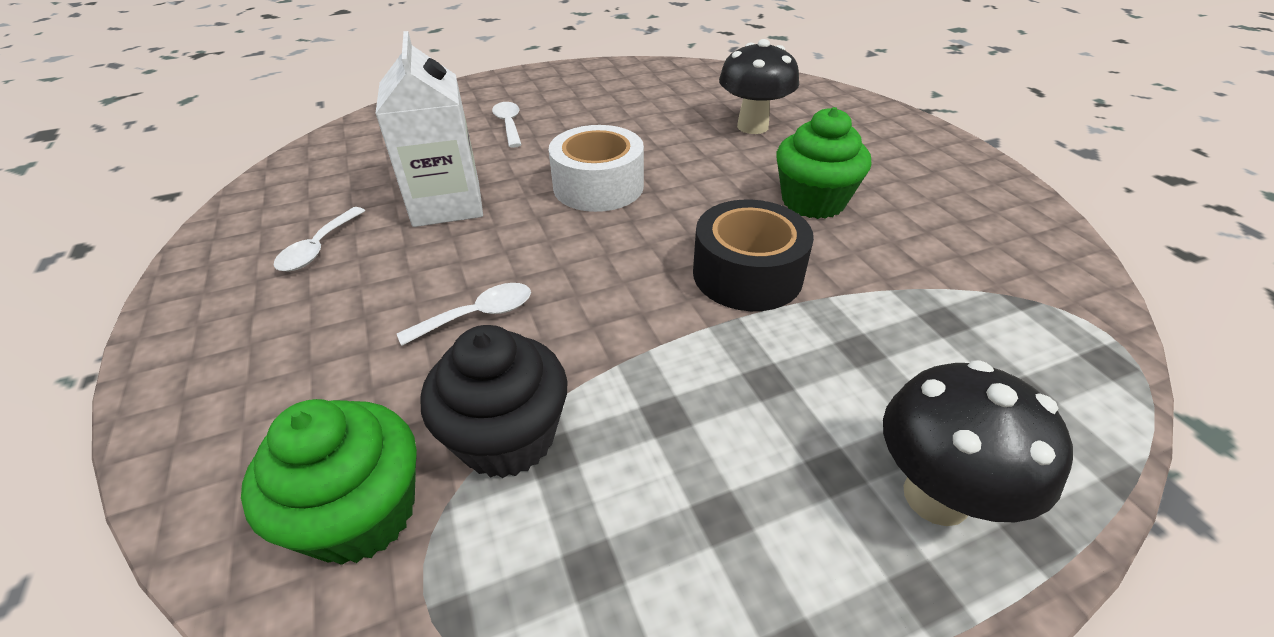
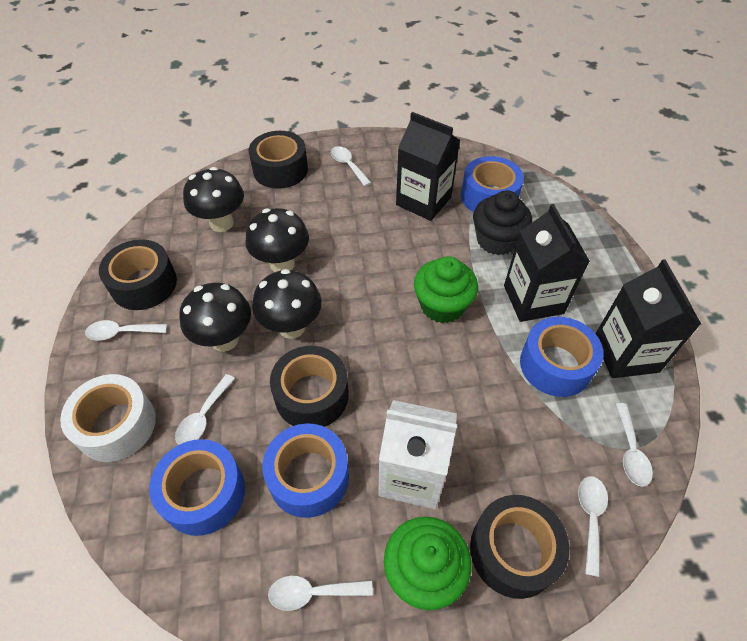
black carton: 0 -> 3
black mushroom: 2 -> 4
black tape: 1 -> 4
blue tape: 0 -> 4
white spoon: 3 -> 6

